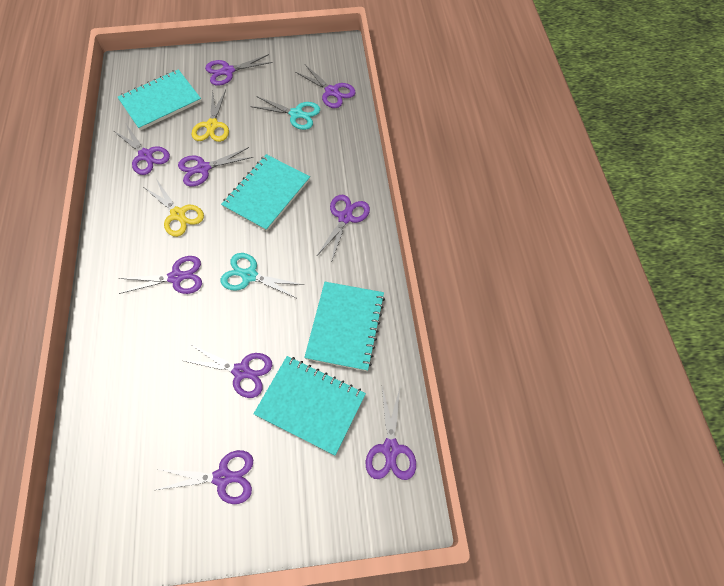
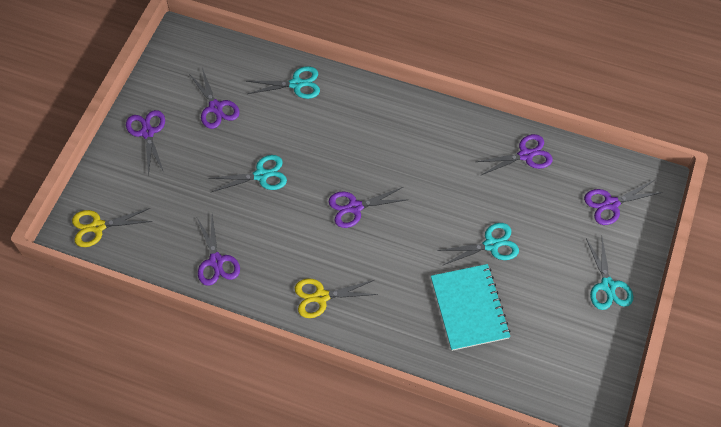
purple scissors: 9 -> 6
turquoise notebook: 4 -> 1
turquoise scissors: 2 -> 4

